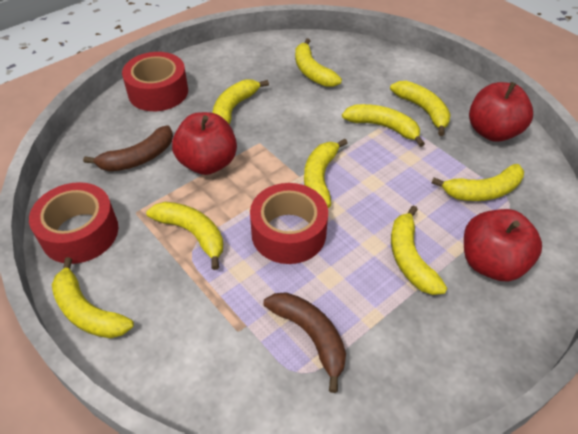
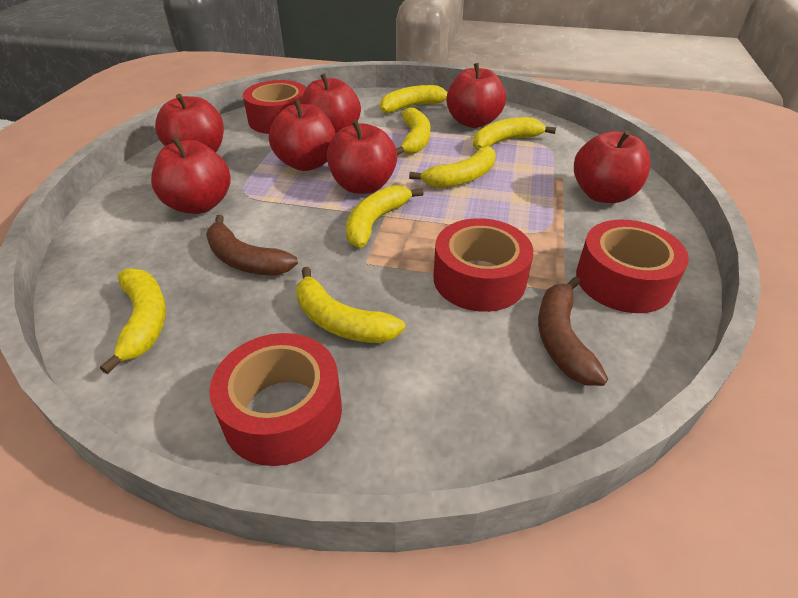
red apple: 3 -> 7
red tape: 3 -> 4
yellow banana: 9 -> 7

